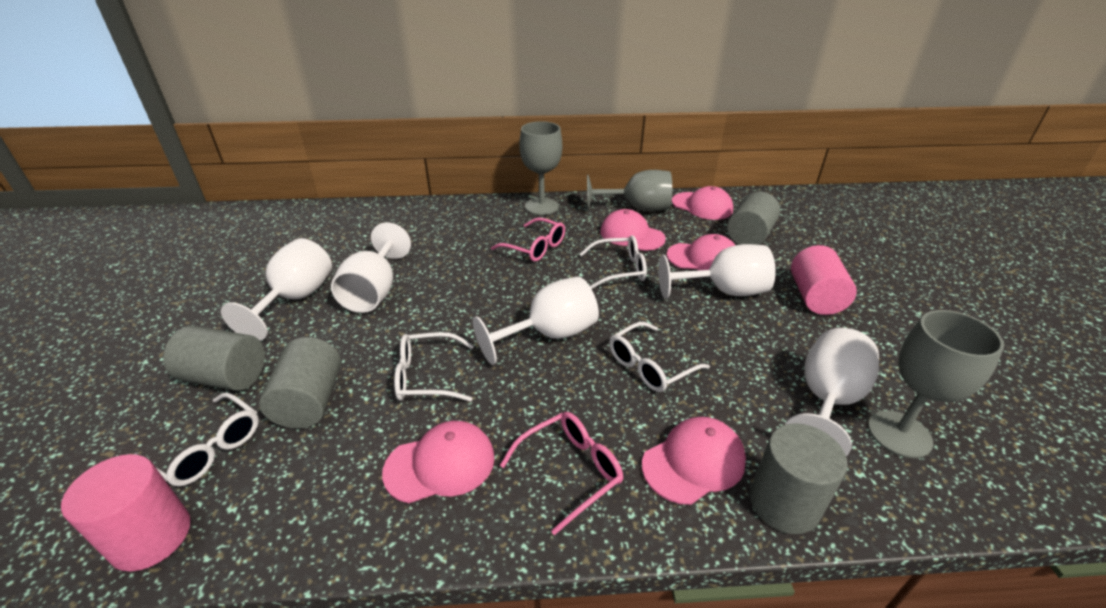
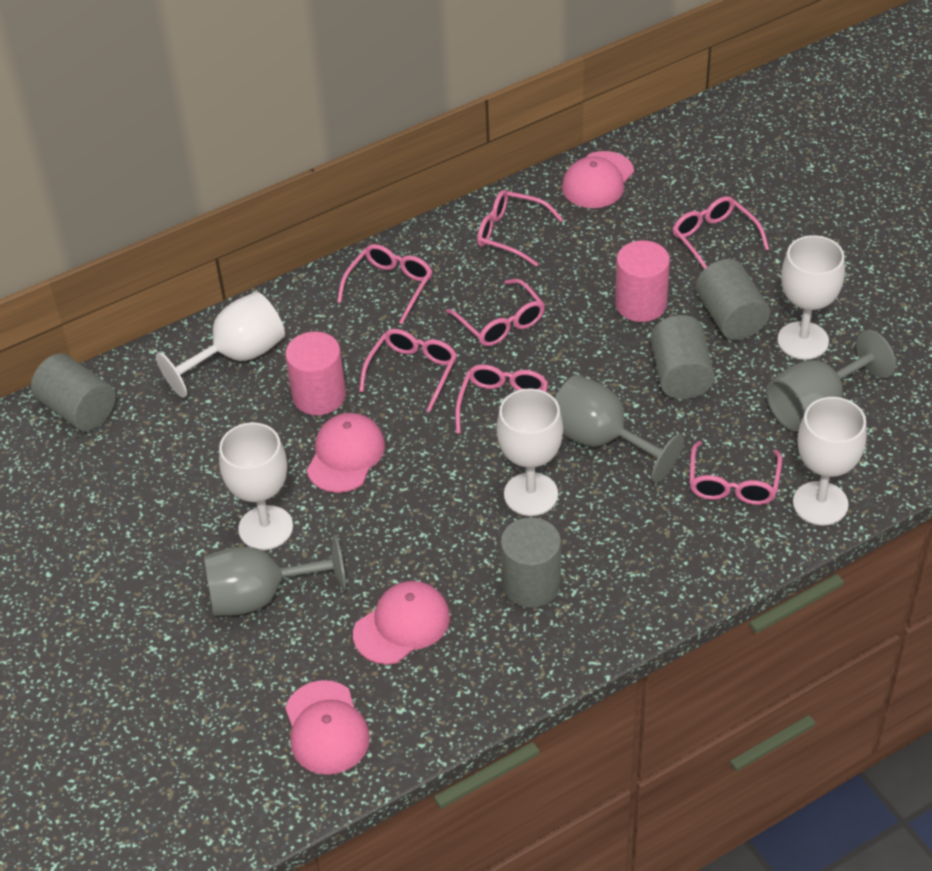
pink cap: 5 -> 4
pink glasses: 2 -> 7
white glasses: 4 -> 0

